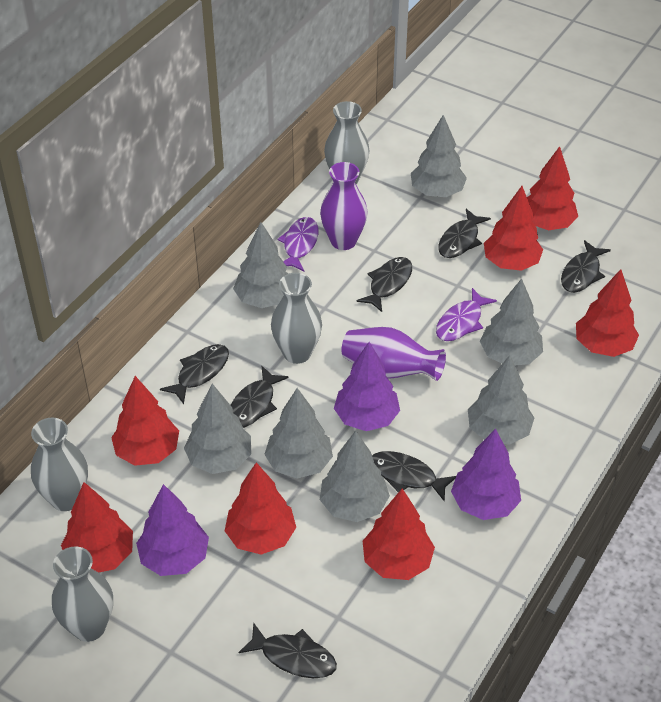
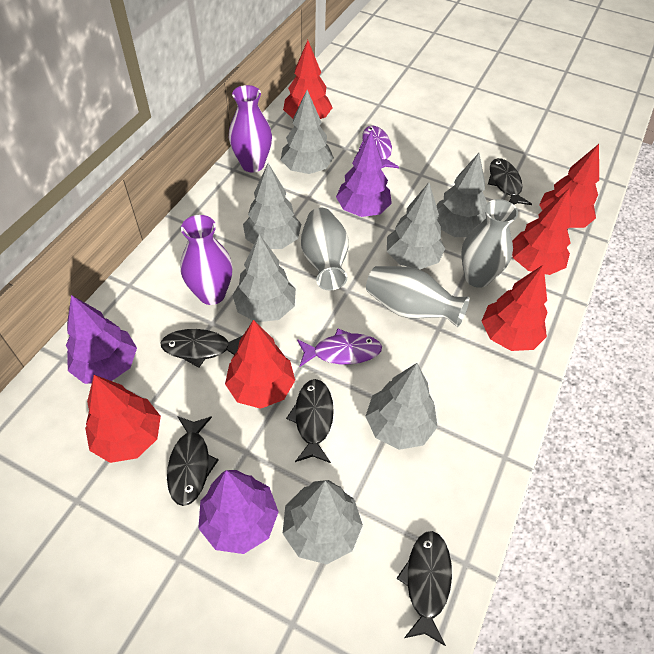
black fish: 7 -> 5
grey vase: 4 -> 3
red tree: 7 -> 6

